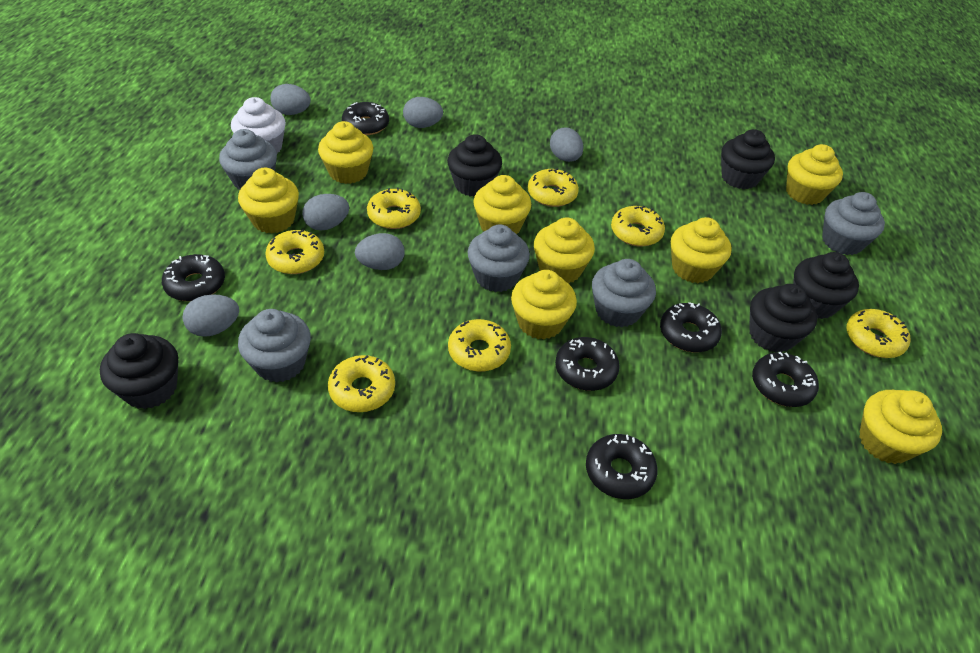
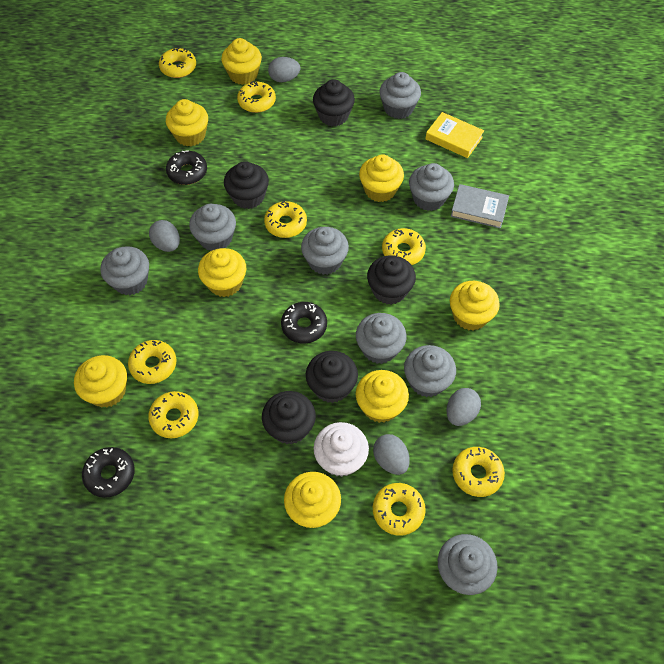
black donut: 6 -> 3
grey book: 0 -> 1
grey cupcake: 5 -> 8
grey egg: 6 -> 4
yellow book: 0 -> 1
yellow donut: 7 -> 8

